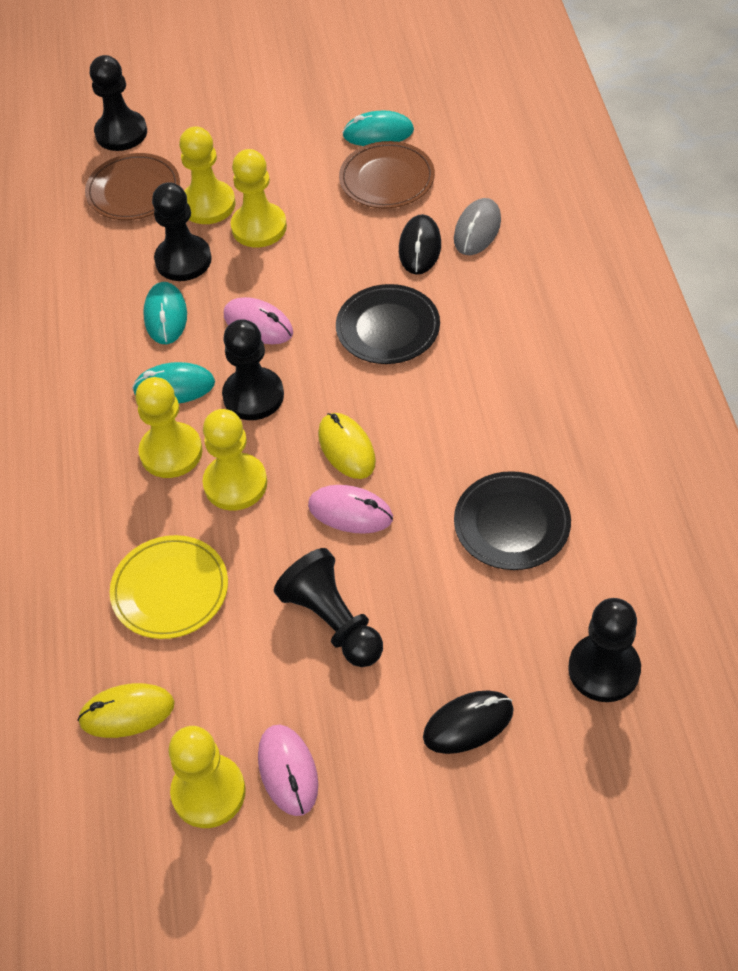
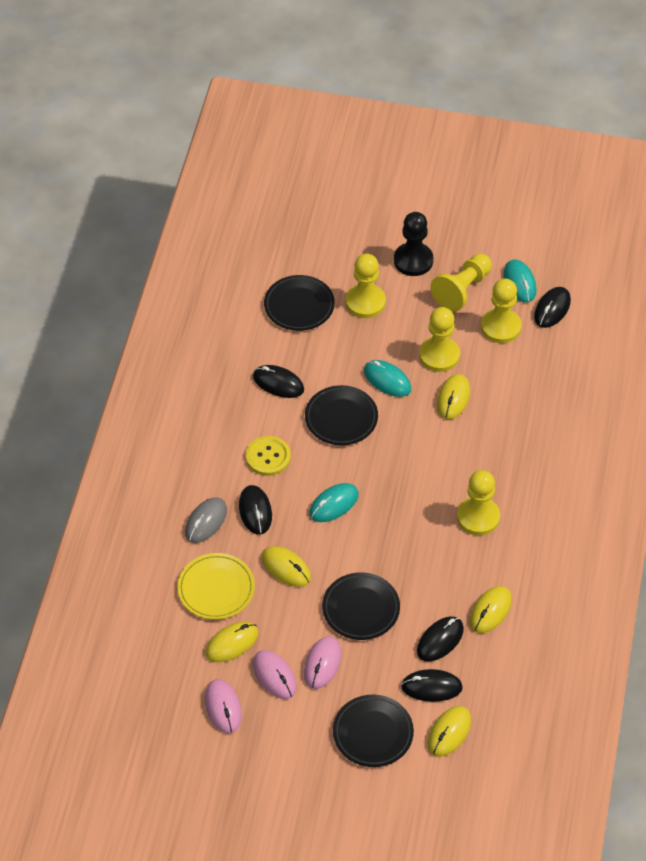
black mouse: 2 -> 5
black pawn: 5 -> 1
black plate: 2 -> 4
brown plate: 2 -> 0
yellow button: 0 -> 1
yellow mouse: 2 -> 5

